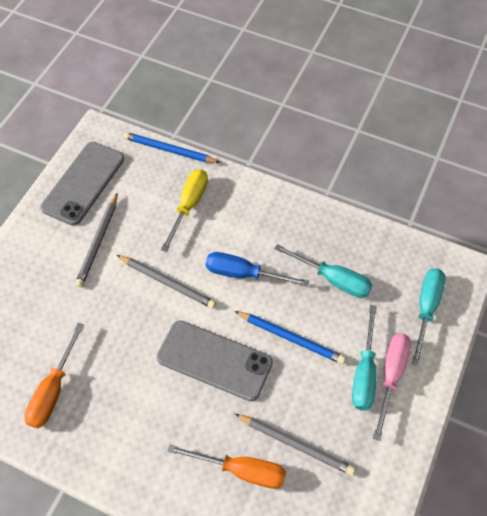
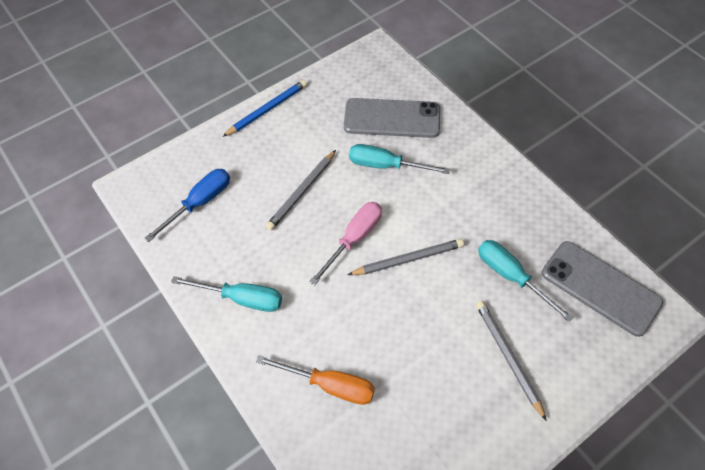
blue pencil: 2 -> 1
orange screwdriver: 2 -> 1
yellow screwdriver: 1 -> 0

